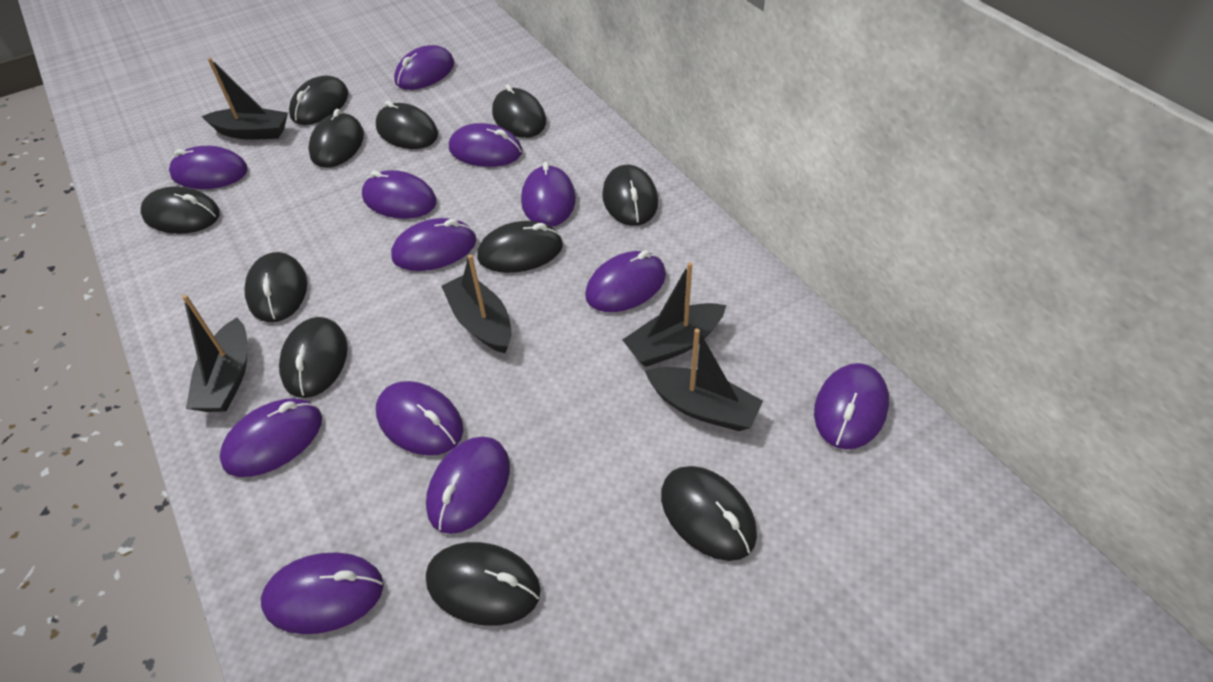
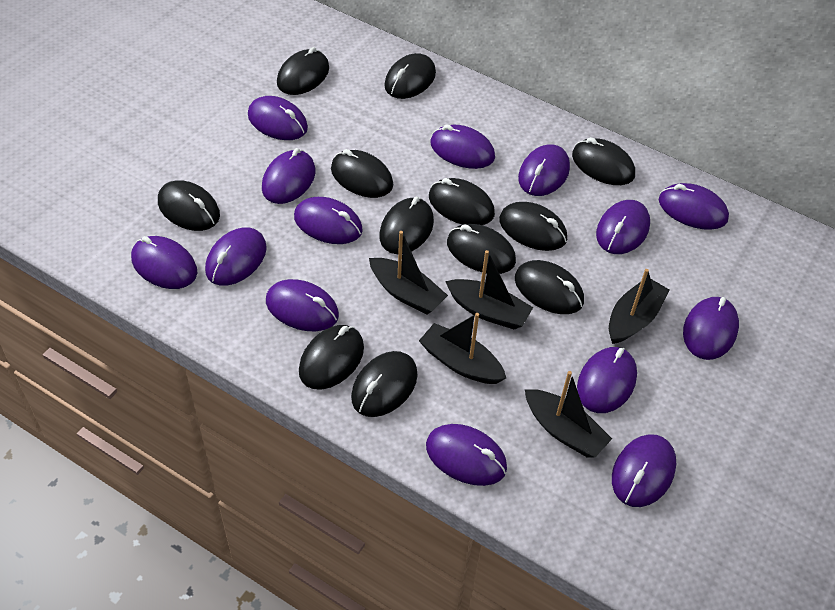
black mouse: 11 -> 12
purple mouse: 12 -> 14

